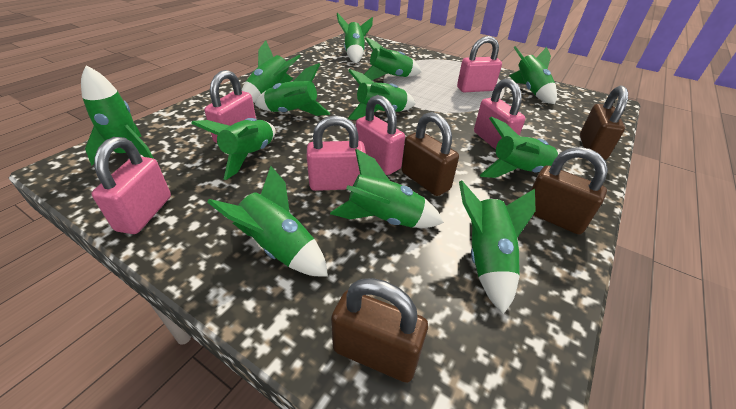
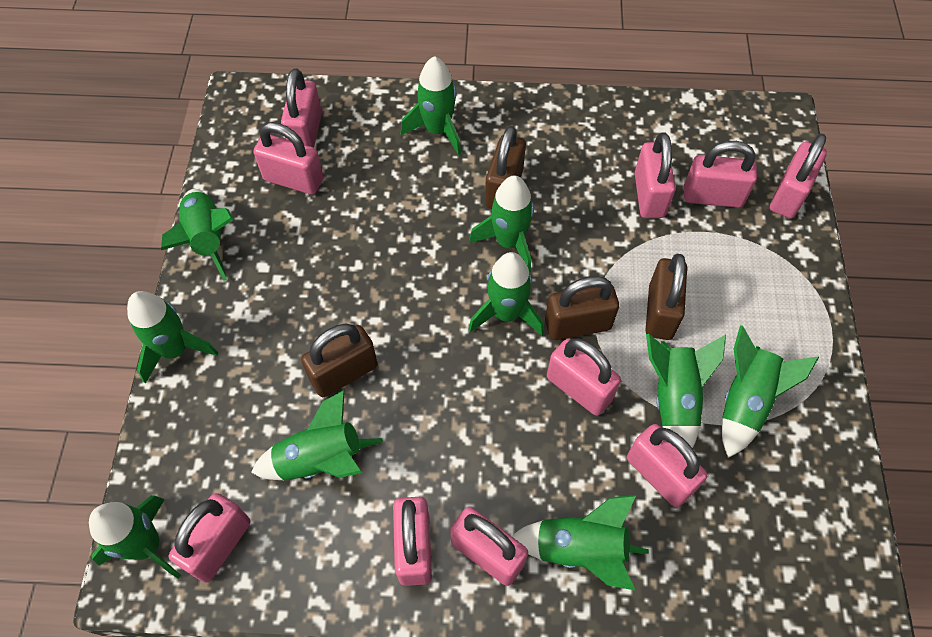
green rocket: 12 -> 10
pink padlock: 6 -> 10

